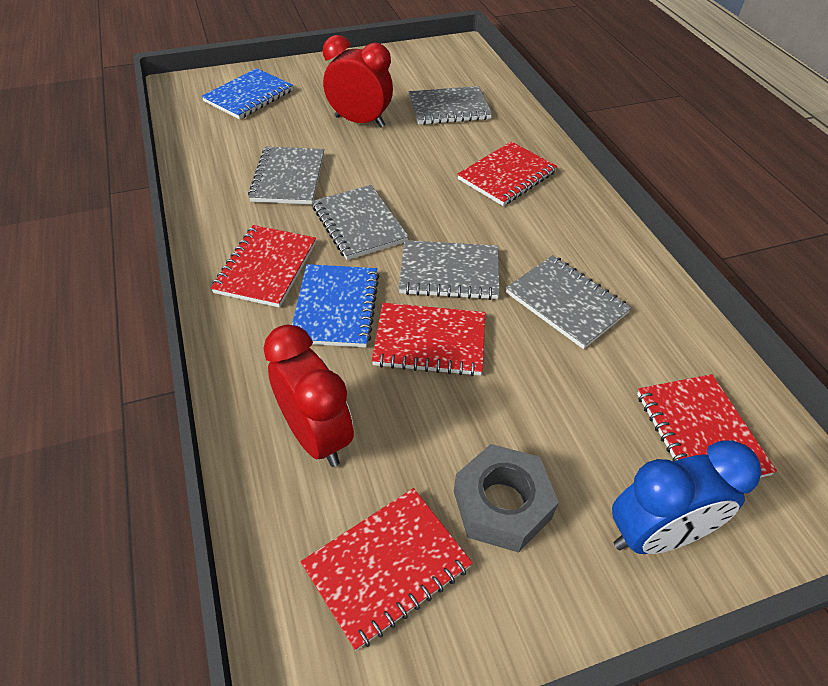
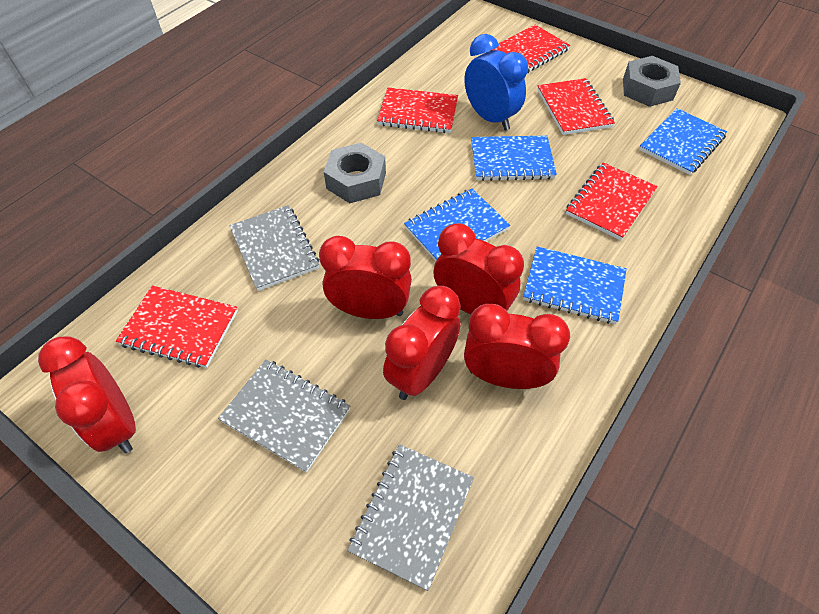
blue notebook: 2 -> 4
grey notebook: 5 -> 3
grey nut: 1 -> 2
red clock: 2 -> 5

